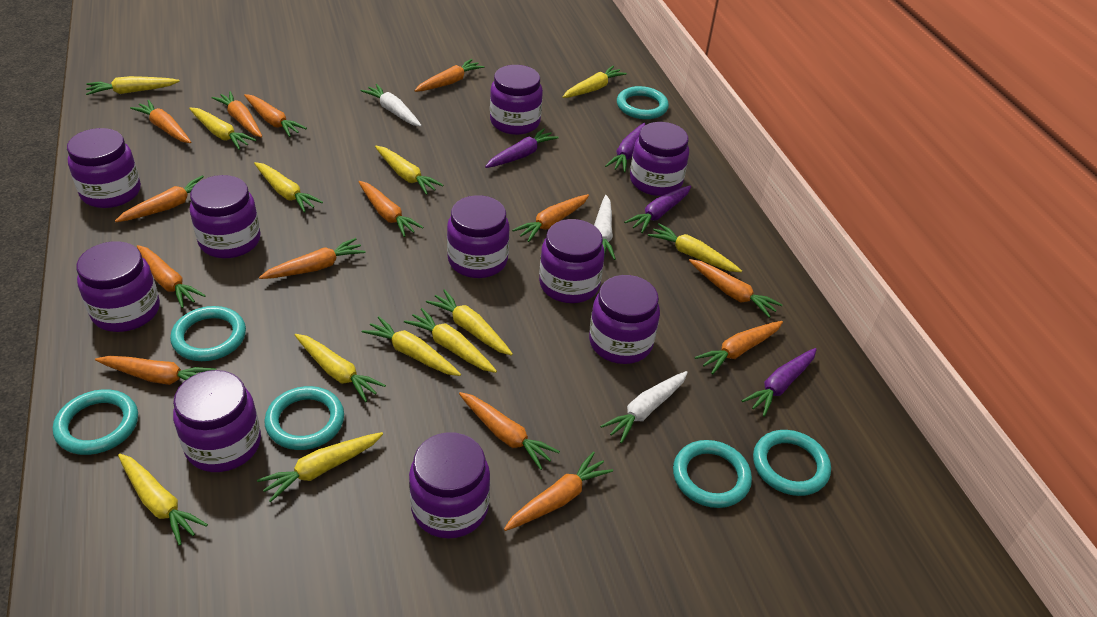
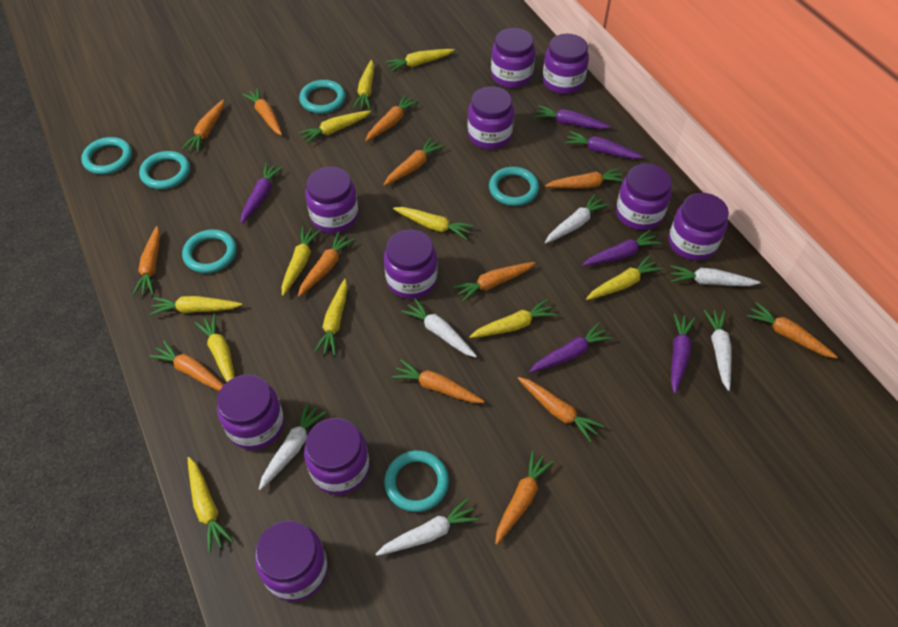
orange carrot: 14 -> 13
purple carrot: 4 -> 6
white carrot: 3 -> 6
yellow carrot: 12 -> 11

